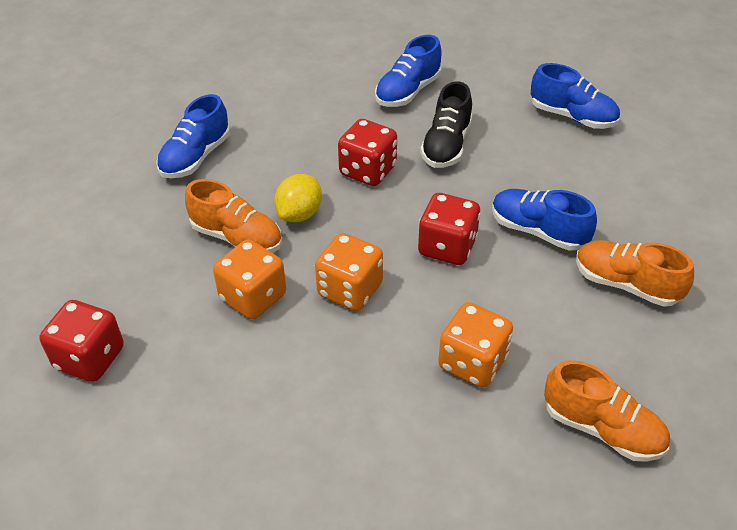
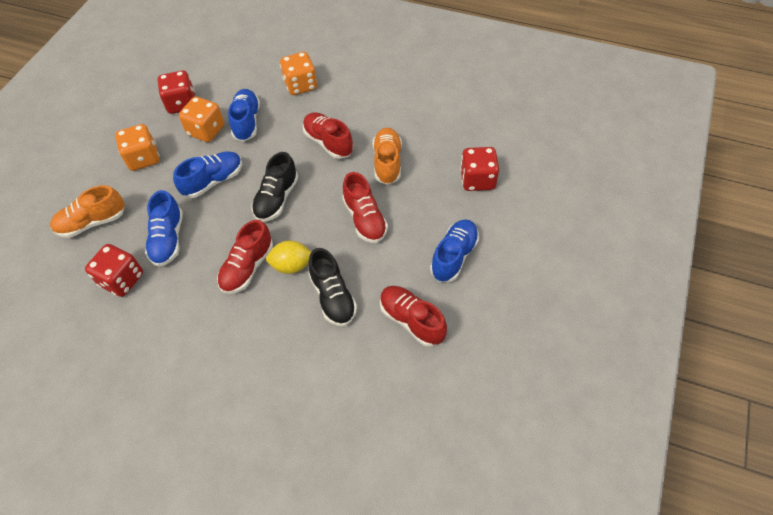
black shoe: 1 -> 2
orange shoe: 3 -> 2
red shoe: 0 -> 4

